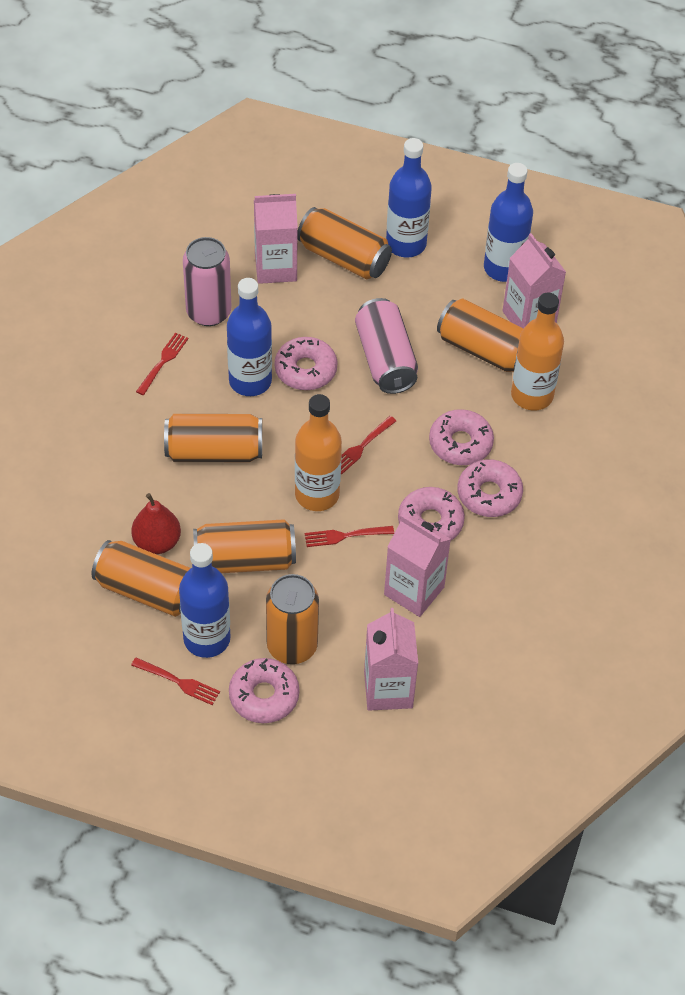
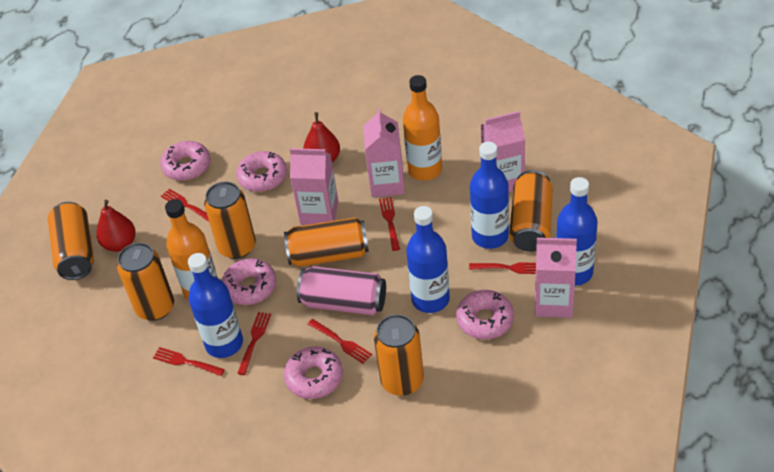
pink can: 2 -> 1
red fork: 4 -> 6
red pear: 1 -> 2

